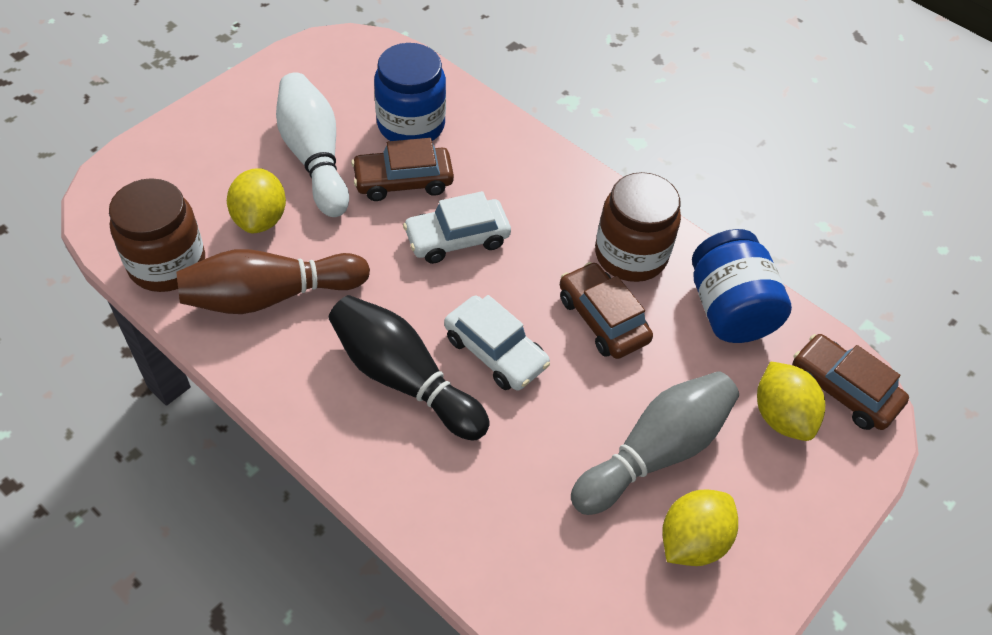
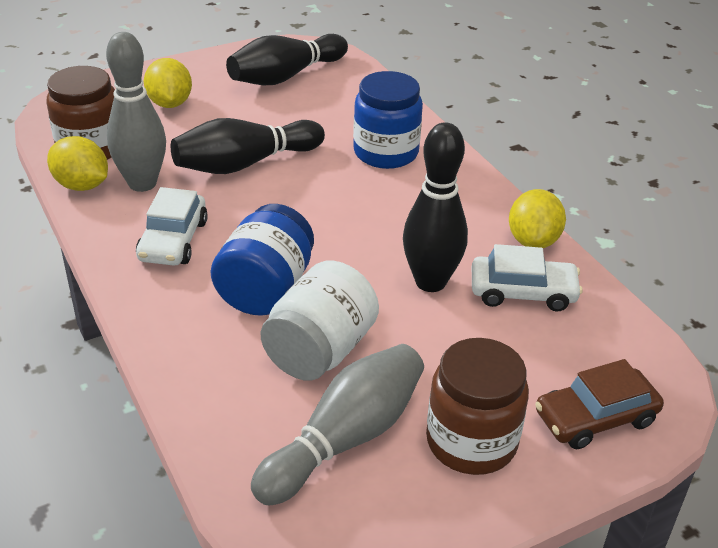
black bowling pin: 1 -> 3
brown bowling pin: 1 -> 0
brown car: 3 -> 1
grey bowling pin: 1 -> 2
white bowling pin: 1 -> 0
white jar: 0 -> 1

